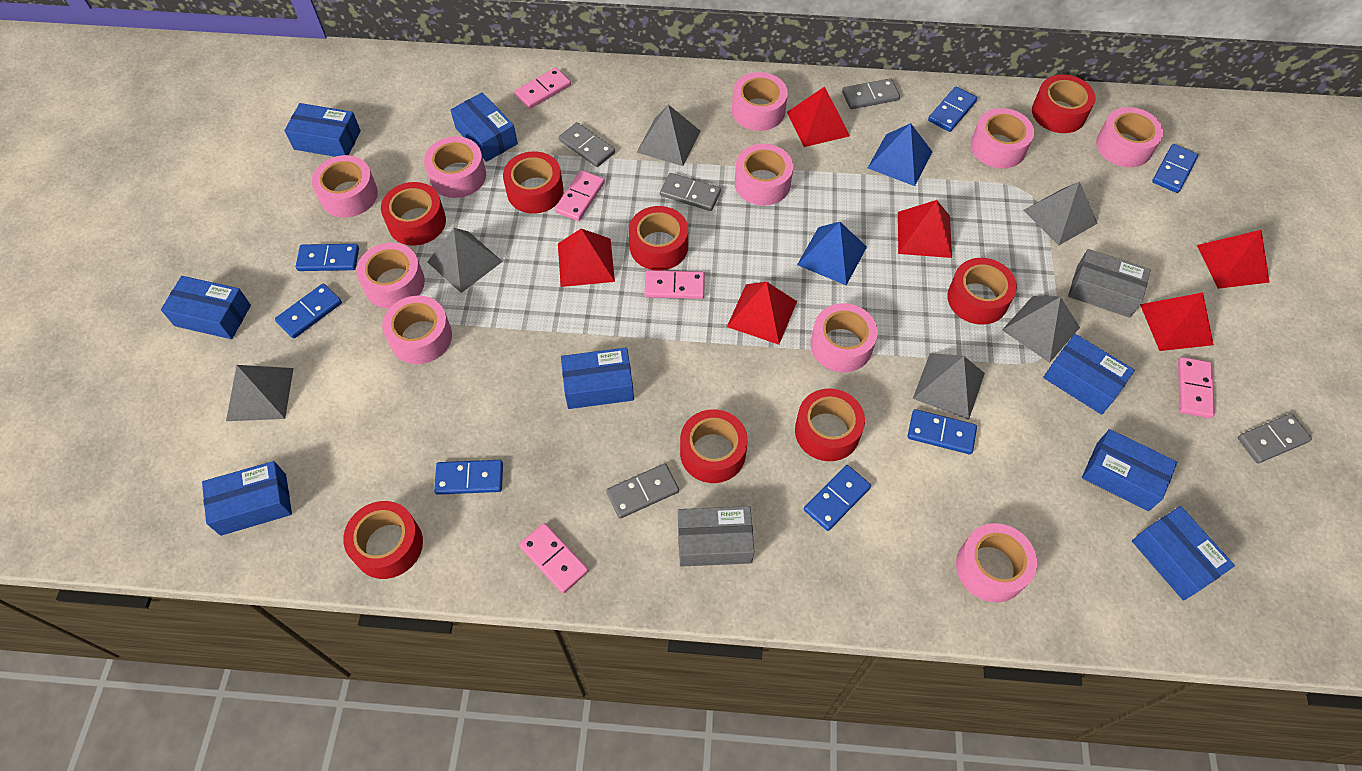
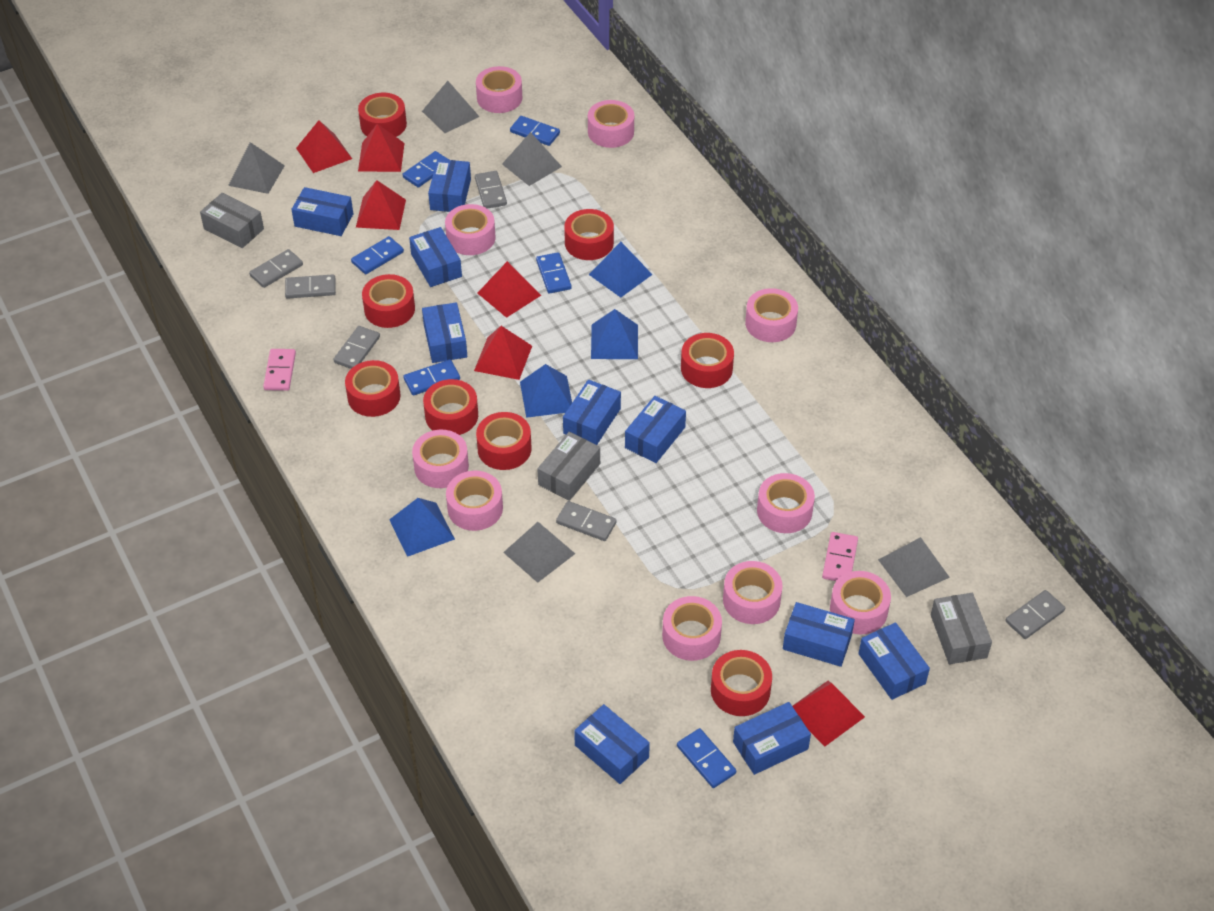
blue box: 8 -> 10
blue domino: 7 -> 6
blue pyramid: 2 -> 4
grey box: 2 -> 3
grey domino: 5 -> 6
grey pyramid: 6 -> 5
pink domino: 5 -> 2

